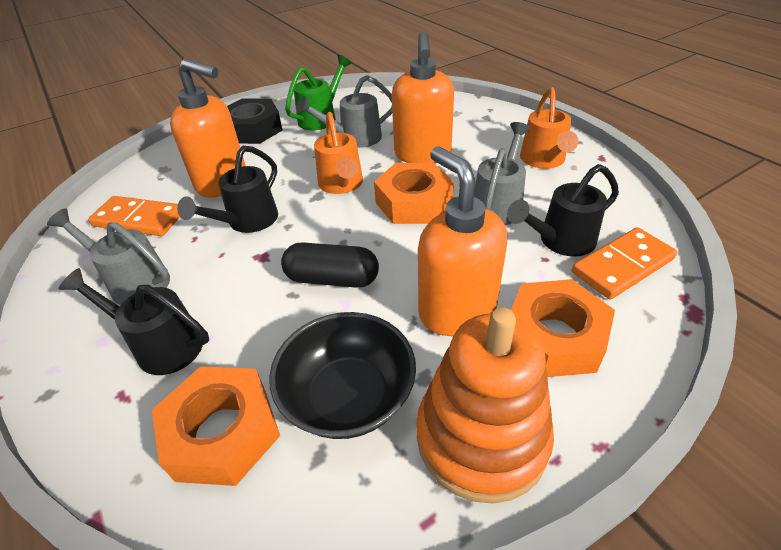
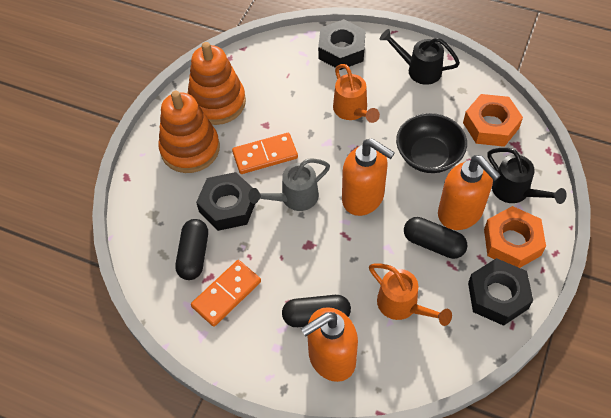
black capsule: 1 -> 3
black nut: 1 -> 3
black watering can: 3 -> 2
green watering can: 1 -> 0
grey watering can: 3 -> 1
orange nut: 3 -> 2
orange stacking toy: 1 -> 2

